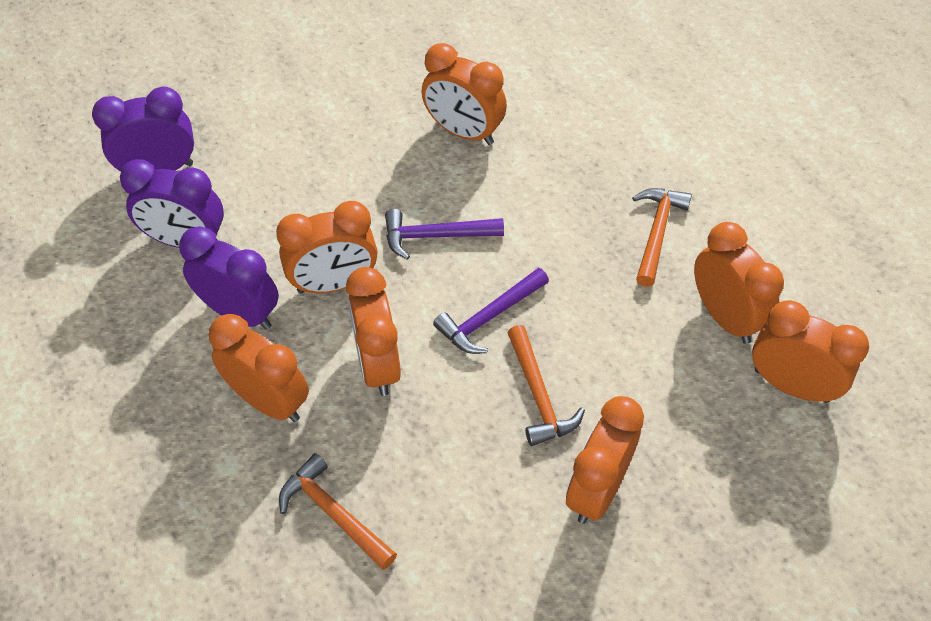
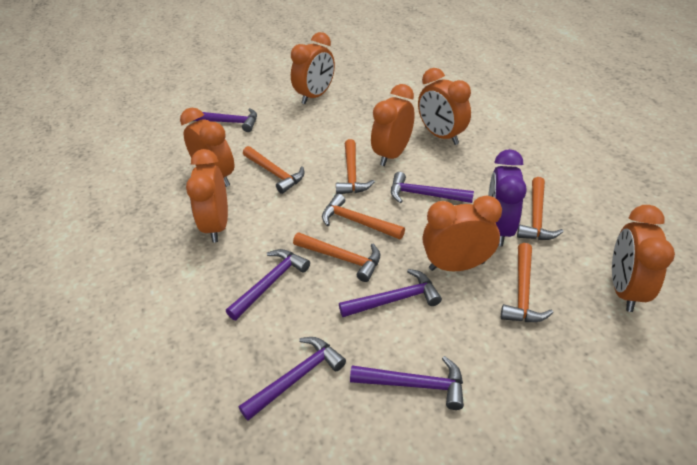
orange hammer: 3 -> 6
purple clock: 3 -> 1
purple hammer: 2 -> 6

